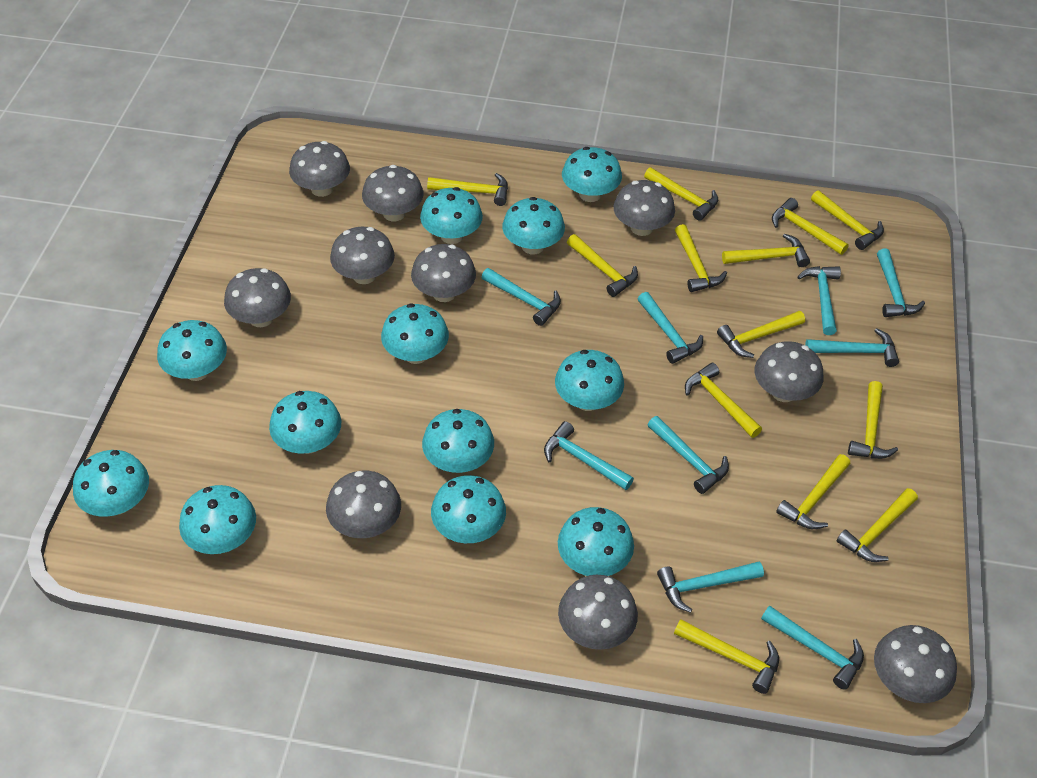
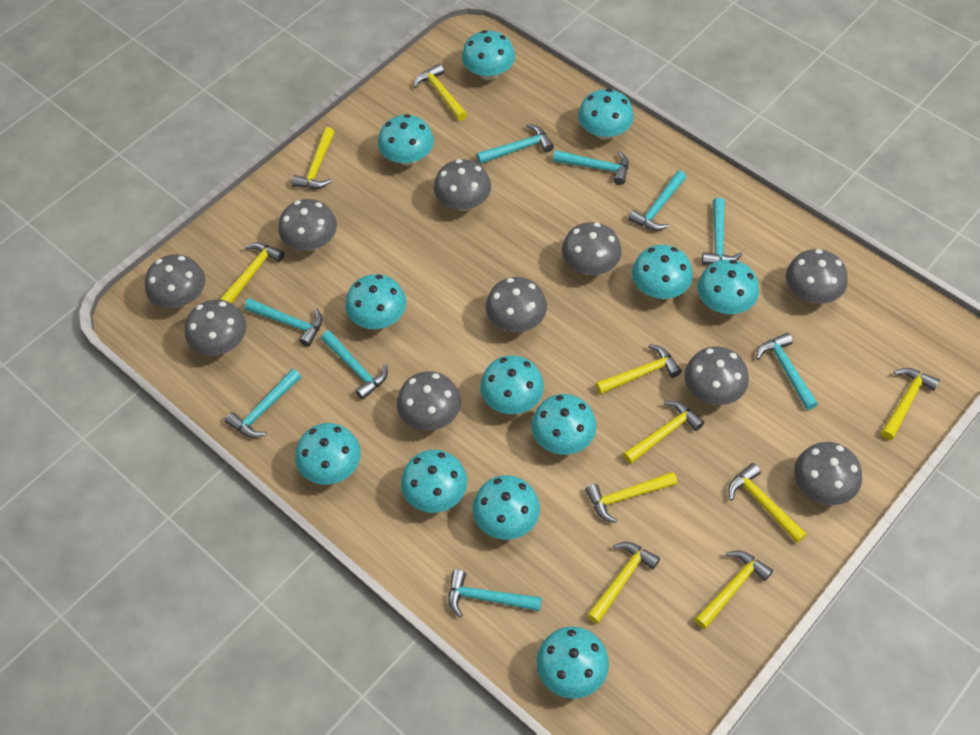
yellow hammer: 13 -> 10

